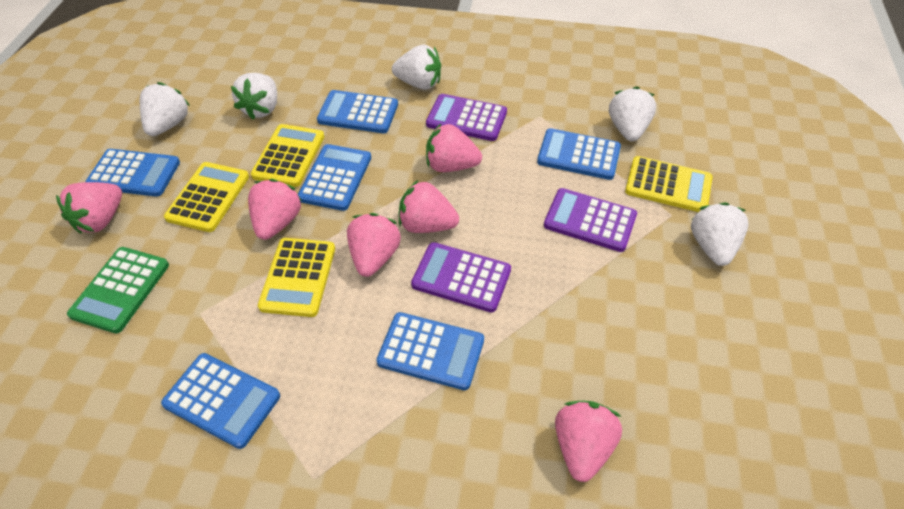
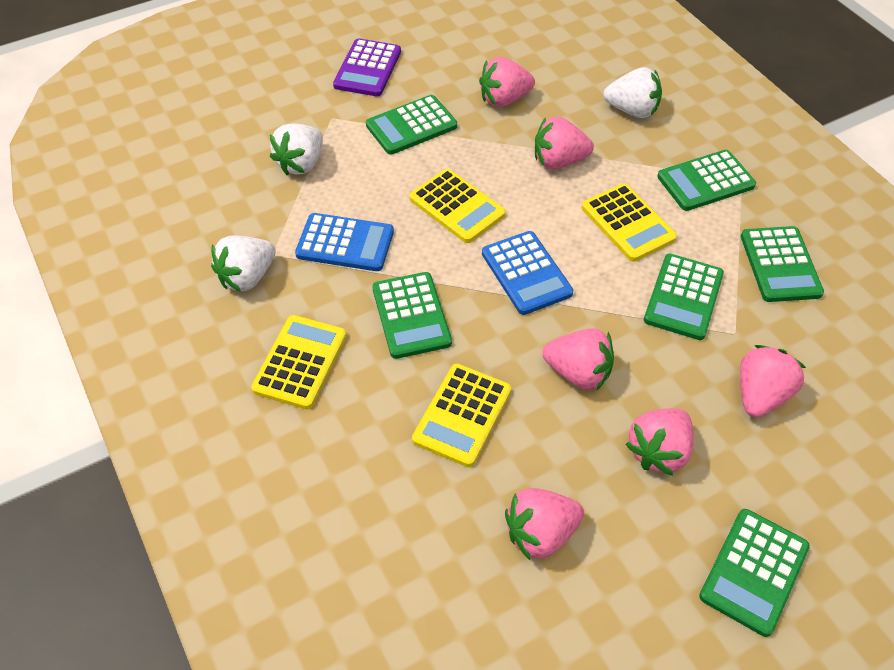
blue calculator: 6 -> 2
green calculator: 1 -> 6
purple calculator: 3 -> 1
white strawberry: 5 -> 3

